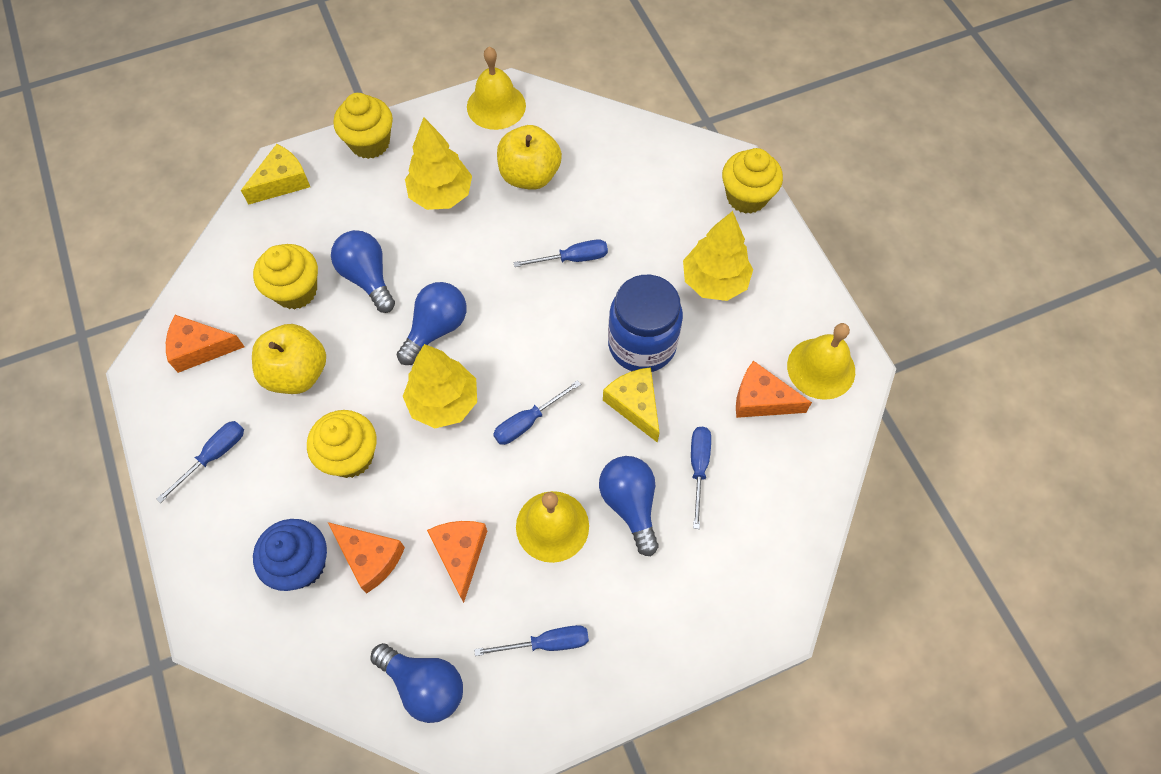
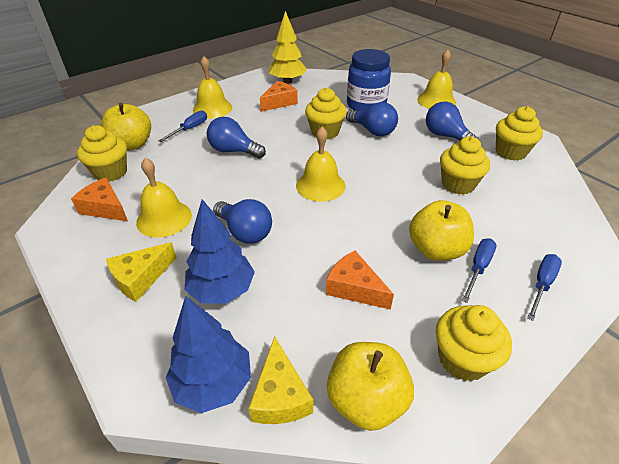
blue cupcake: 1 -> 0
blue screwdriver: 5 -> 3
blue tree: 0 -> 2
orange cheese: 4 -> 3
yellow apple: 2 -> 3
yellow bell: 3 -> 4
yellow cupcake: 4 -> 5
yellow tree: 3 -> 1

